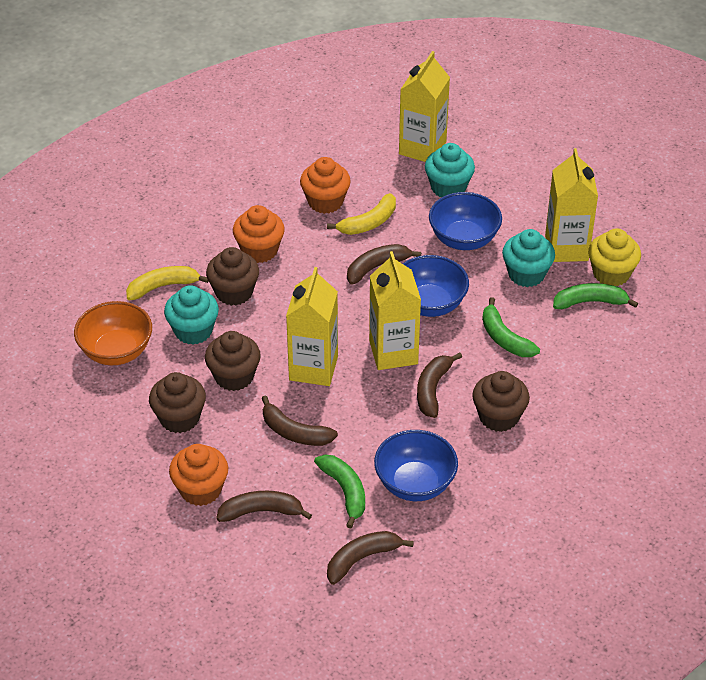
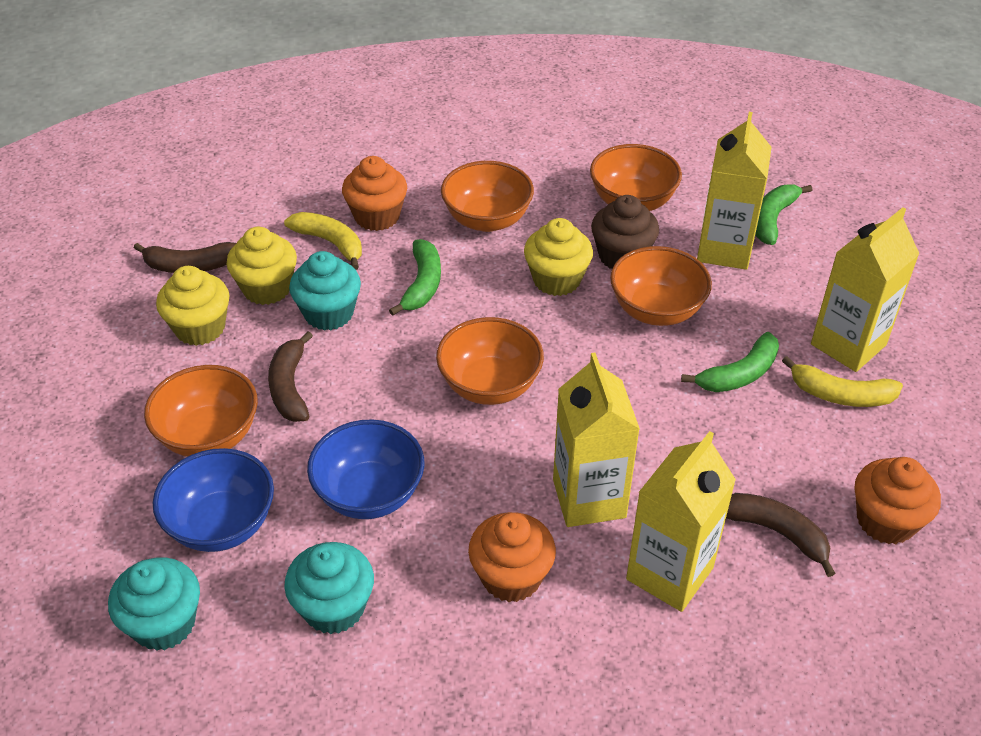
blue bowl: 3 -> 2
brown banana: 5 -> 3
brown cupcake: 4 -> 1
orange bowl: 1 -> 5
yellow cupcake: 1 -> 3

